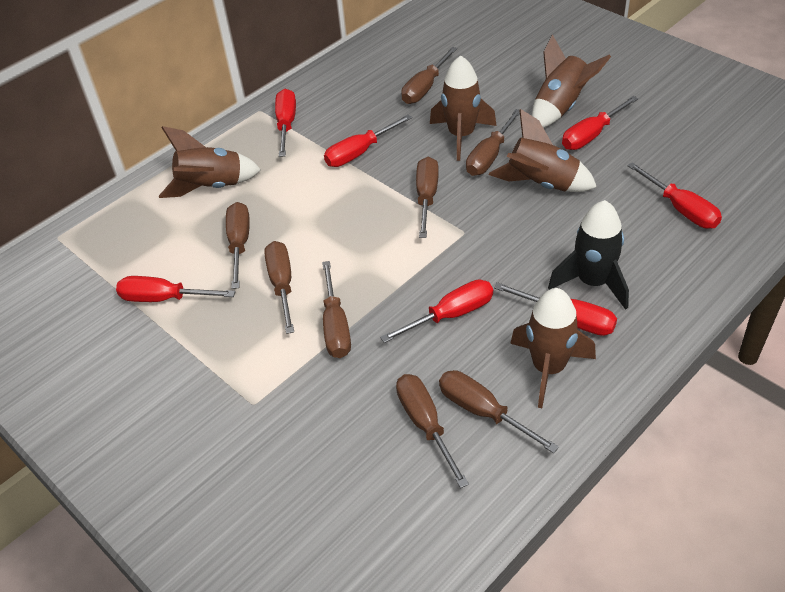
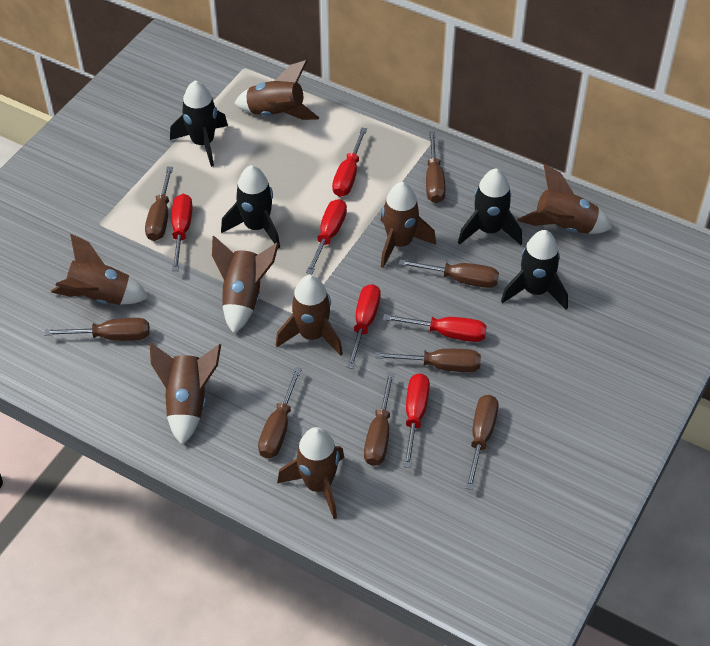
black rocket: 1 -> 4
brown rocket: 5 -> 8
red screwdriver: 7 -> 6

